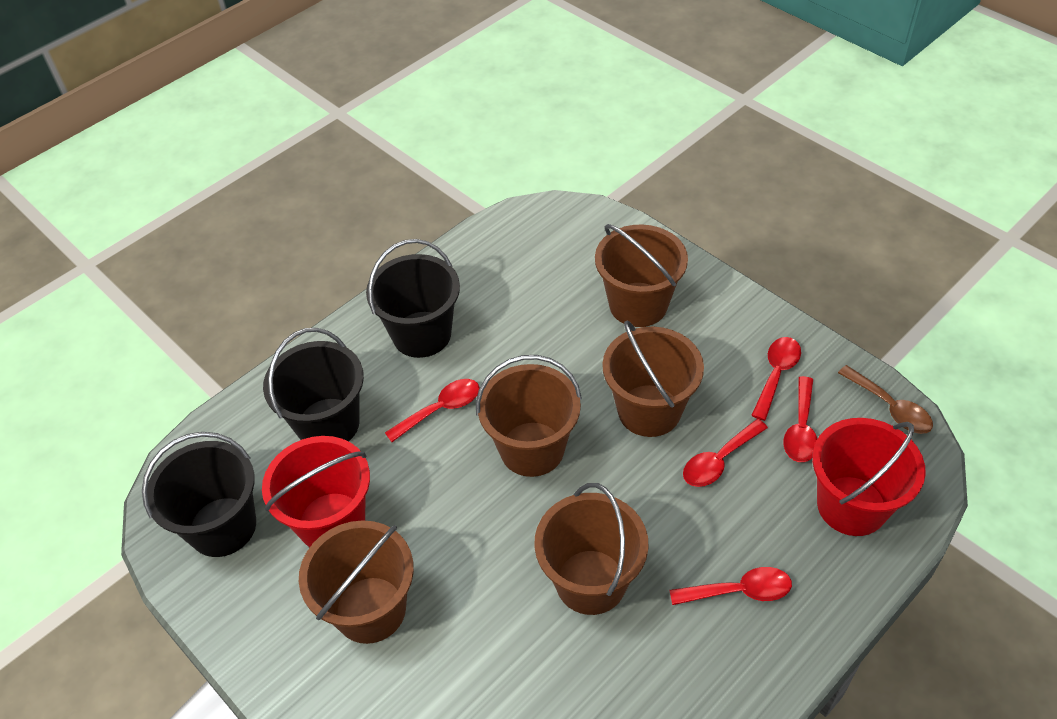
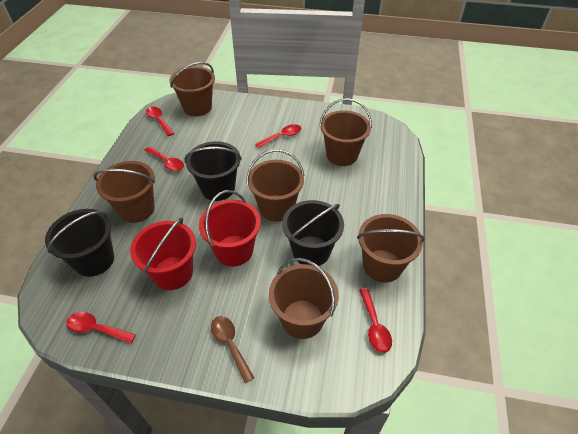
brown bucket: 5 -> 6

